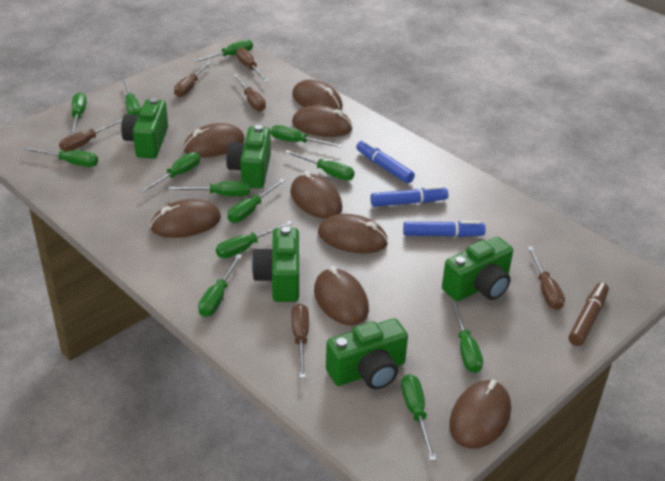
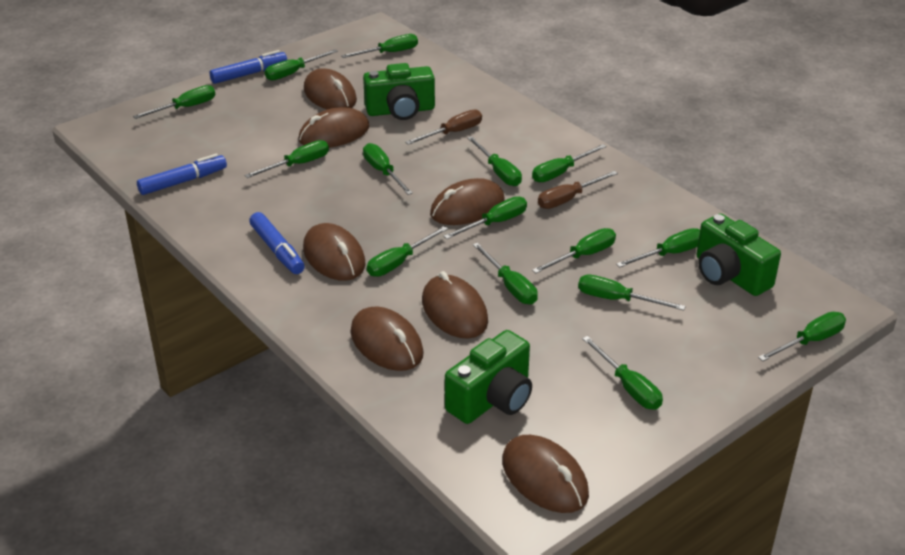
brown marker: 1 -> 0
brown mouse: 8 -> 7
brown screwdriver: 6 -> 2
green camera: 5 -> 3
green screwdriver: 13 -> 15

